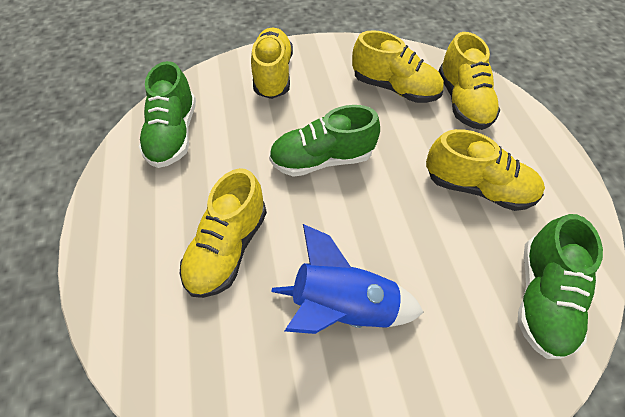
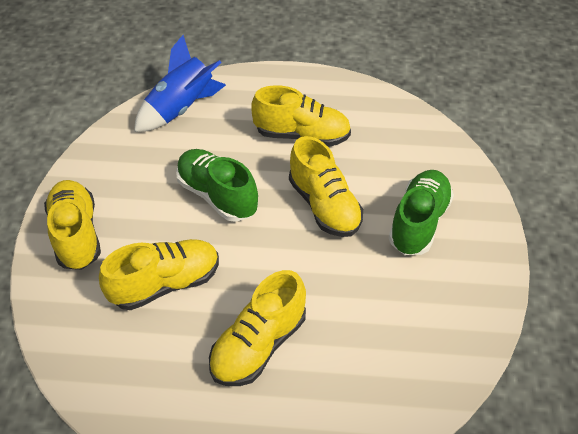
green shoe: 3 -> 2

